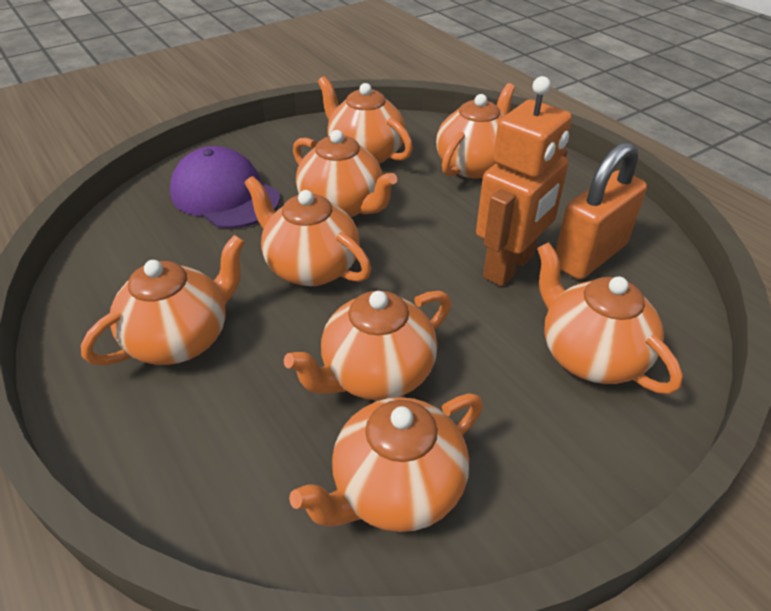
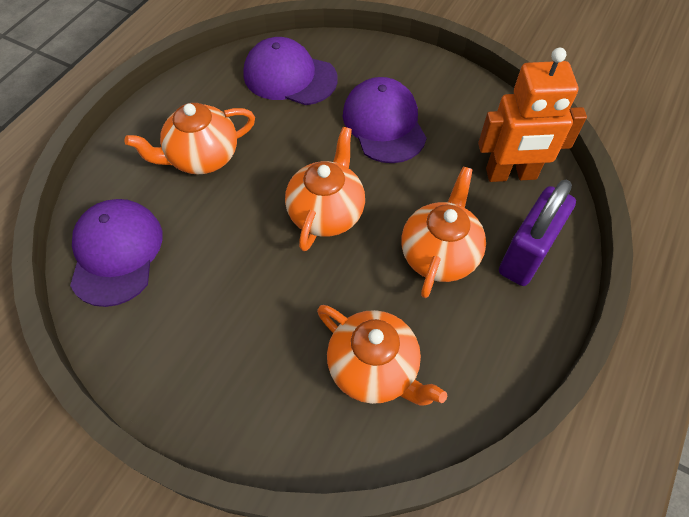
orange padlock: 1 -> 0
orange teapot: 8 -> 4
purple cap: 1 -> 3
purple padlock: 0 -> 1

